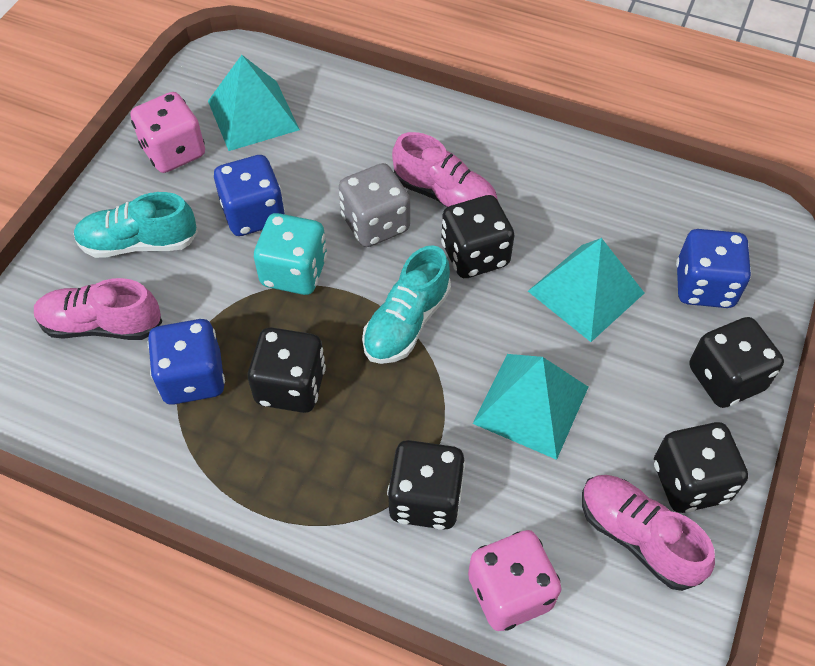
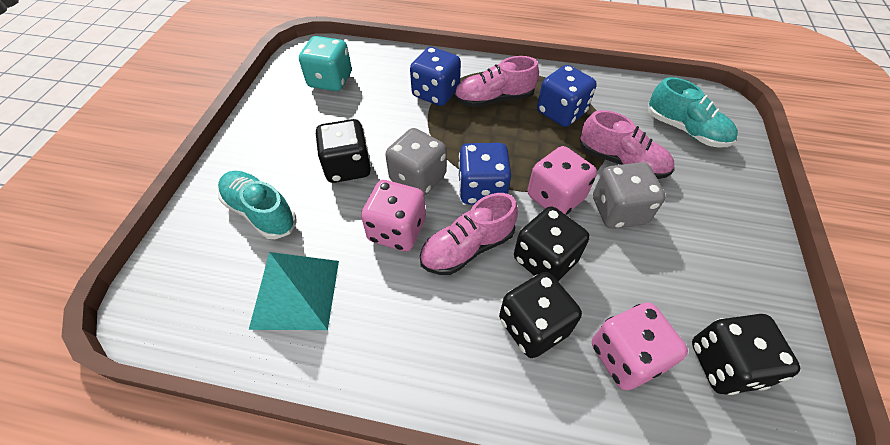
black dice: 5 -> 4
grey dice: 1 -> 2
pink dice: 2 -> 3
turquoise pyramid: 3 -> 1

